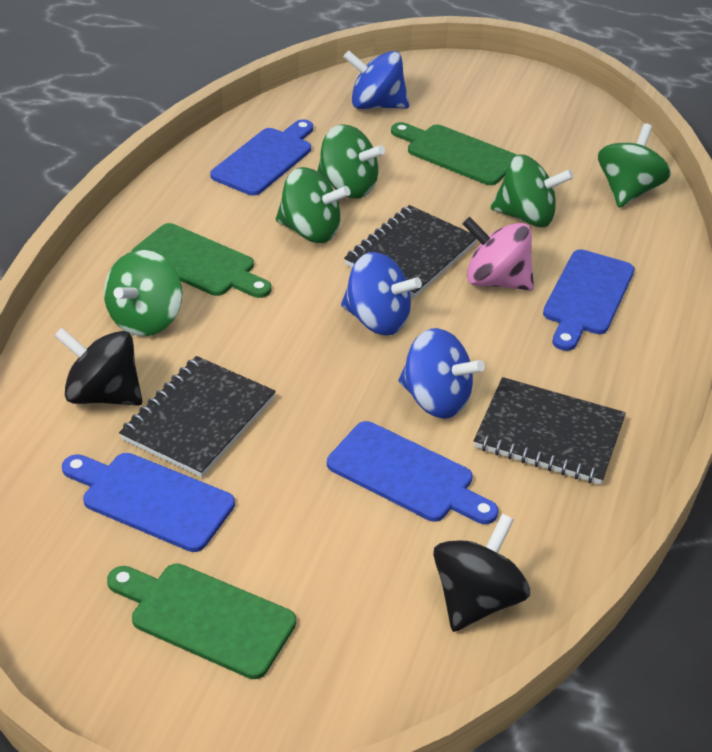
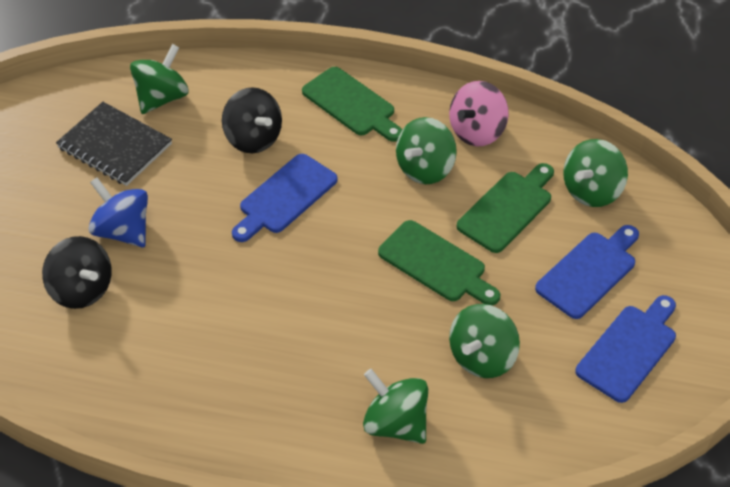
black notebook: 3 -> 1
blue cutting board: 4 -> 3
blue spinning top: 3 -> 1

